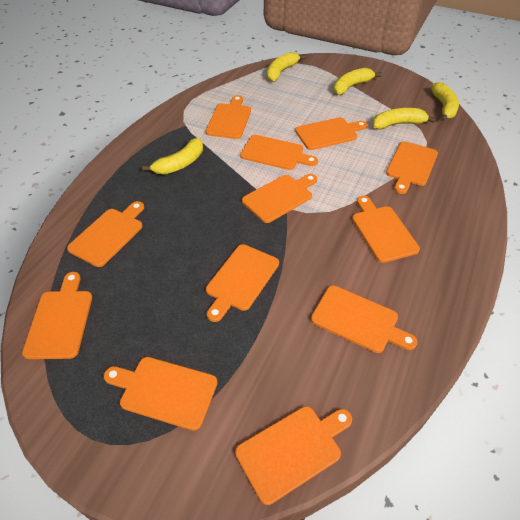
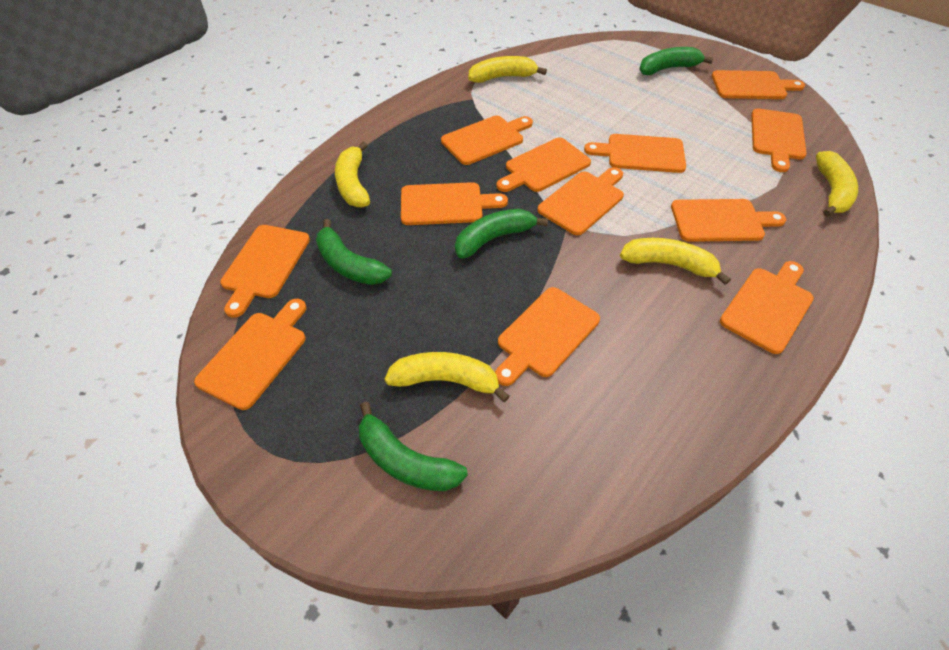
green banana: 0 -> 4

